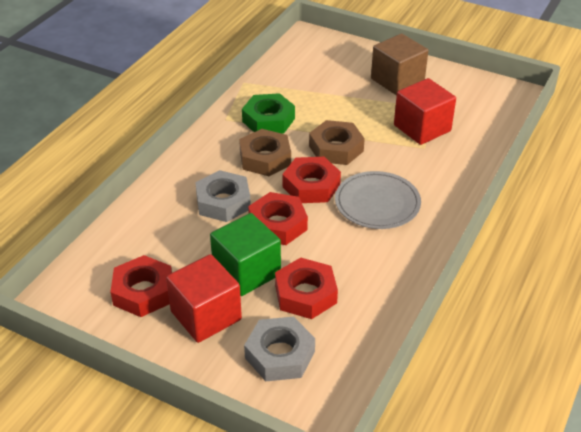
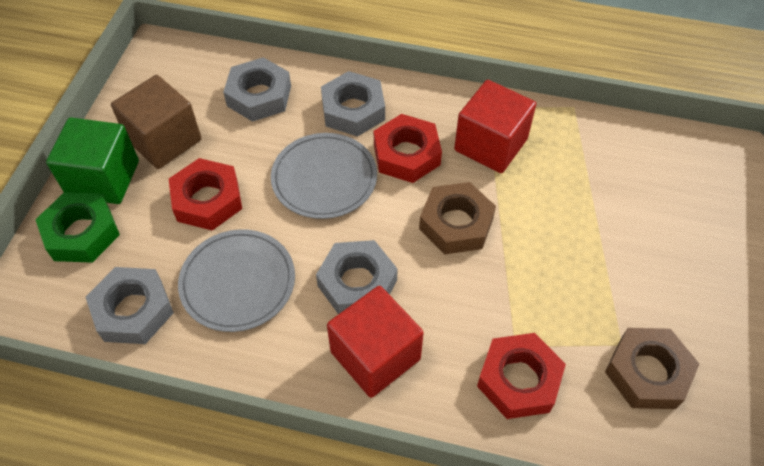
grey nut: 2 -> 4
grey plate: 1 -> 2
red nut: 4 -> 3

